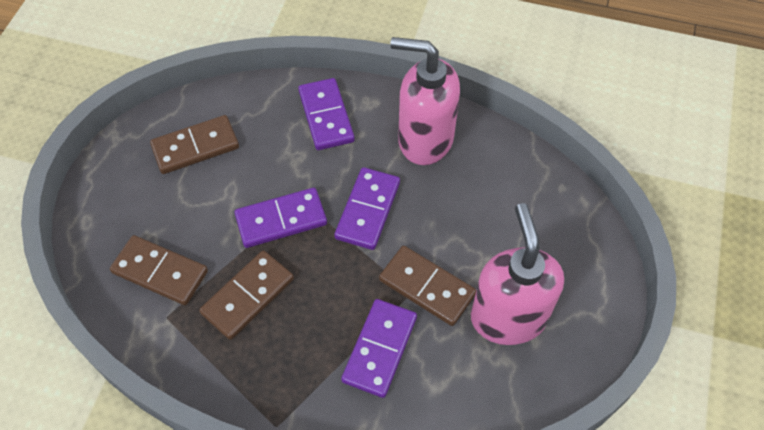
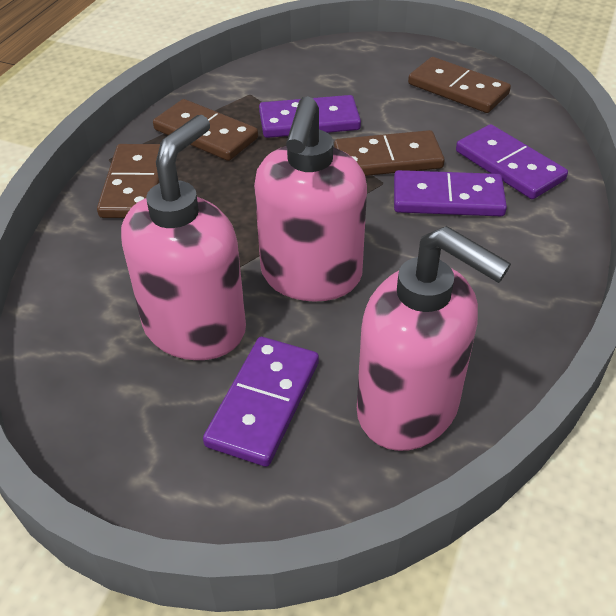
pink soap dispenser: 2 -> 3

